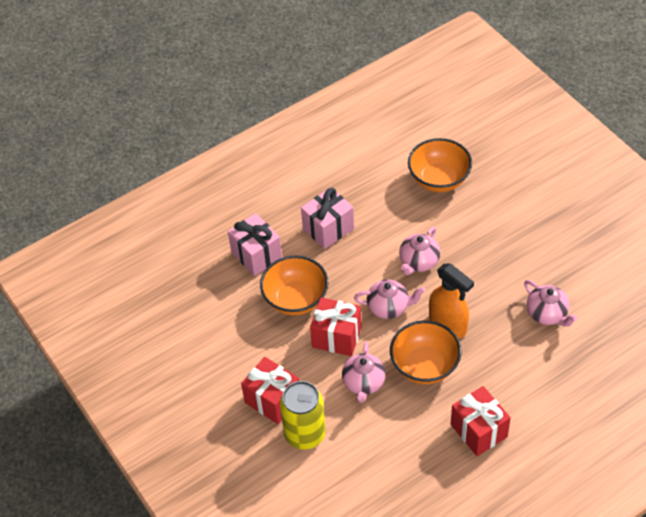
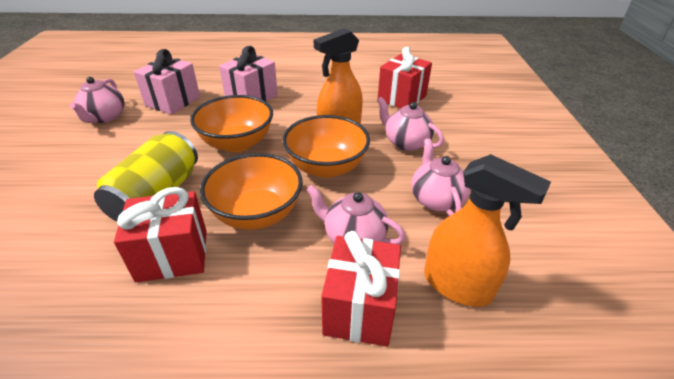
orange spray bottle: 1 -> 2

